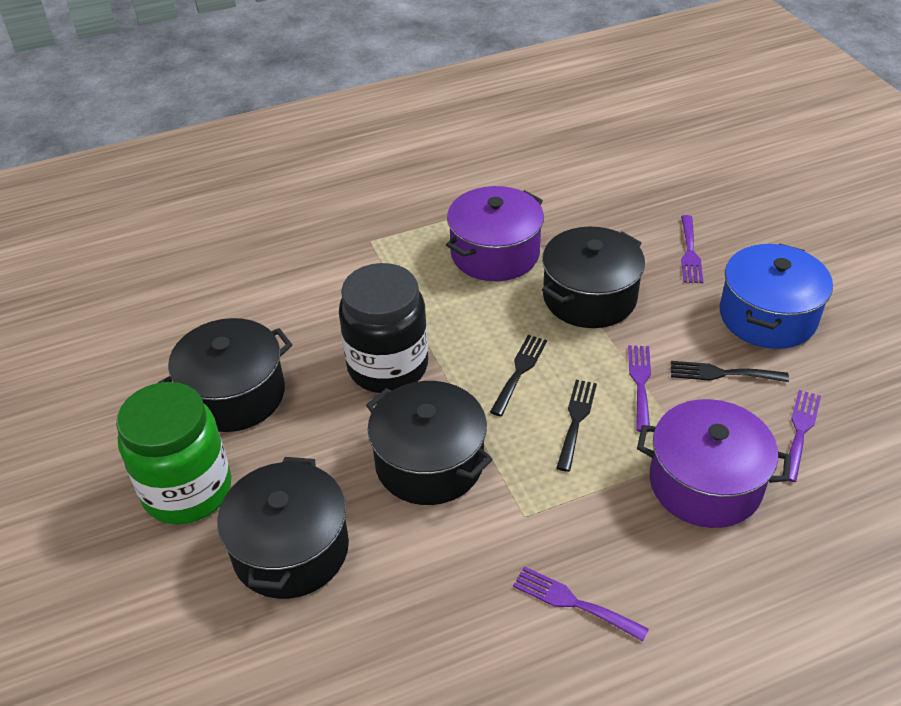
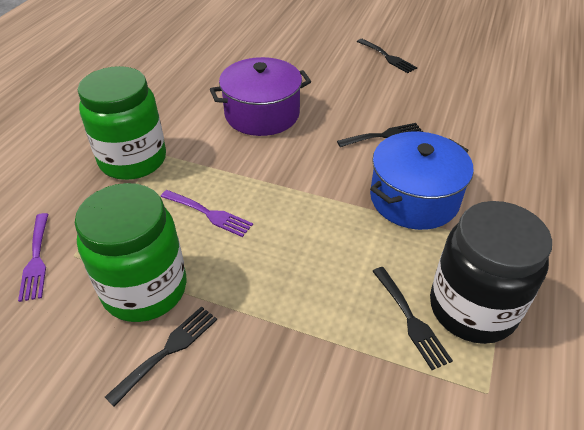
black fork: 3 -> 4
black pot: 4 -> 0
green jar: 1 -> 2
purple fork: 4 -> 2
purple pot: 2 -> 1

